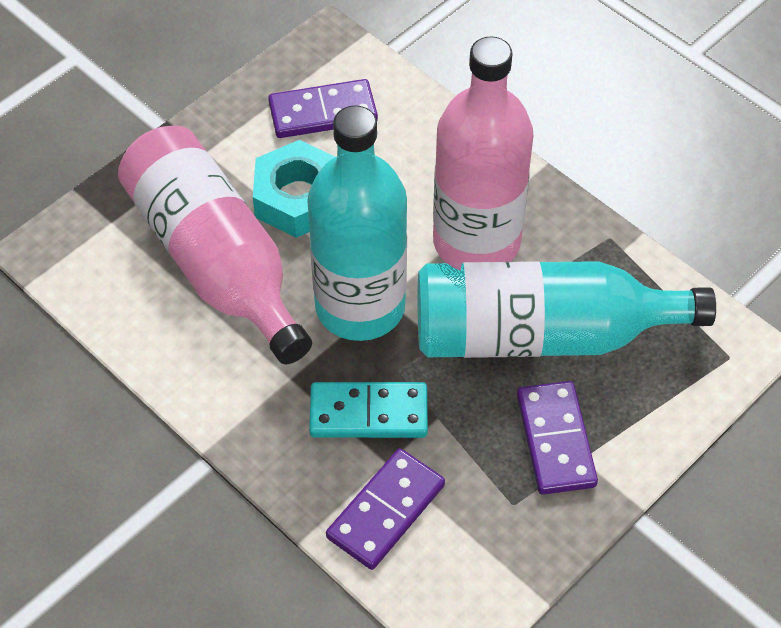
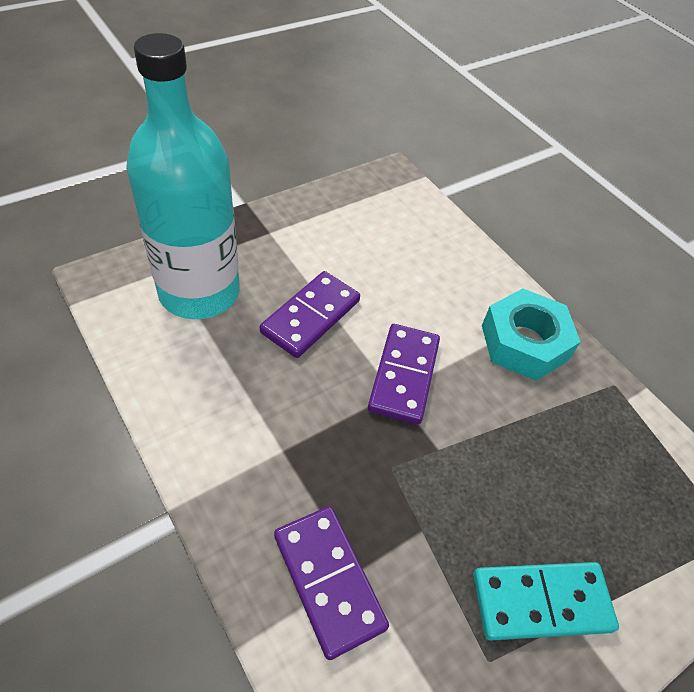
pink bottle: 2 -> 0
turquoise bottle: 2 -> 1

